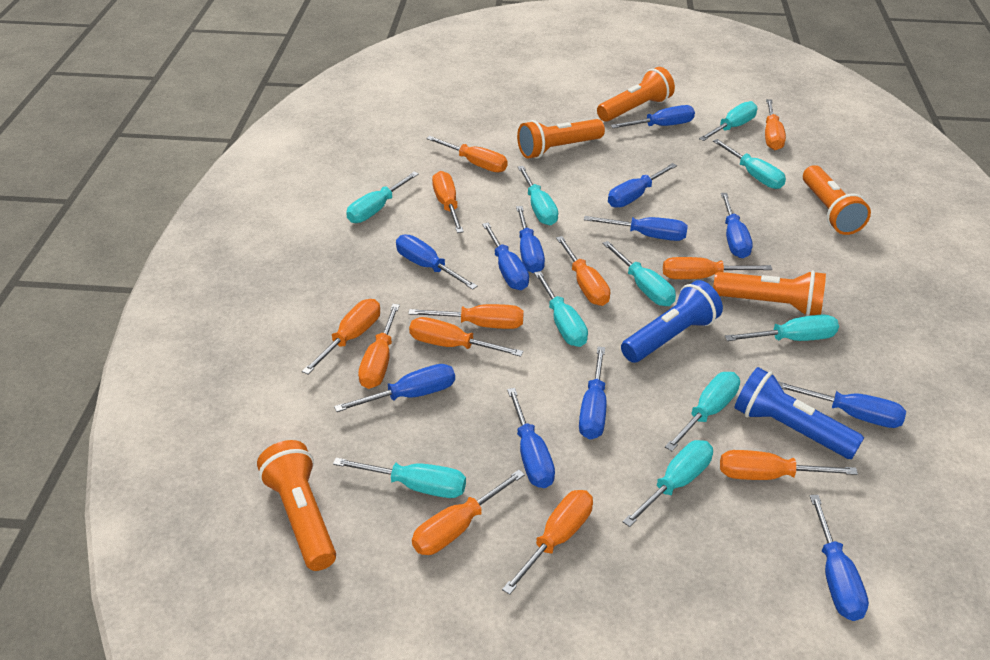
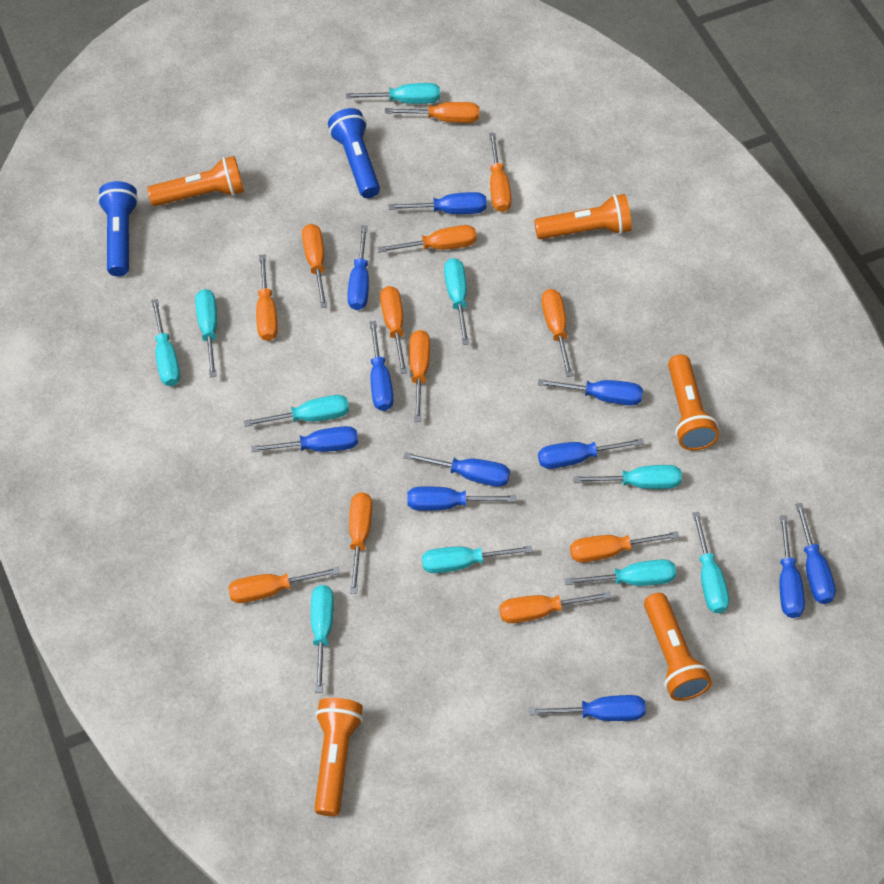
blue screwdriver: 12 -> 11

